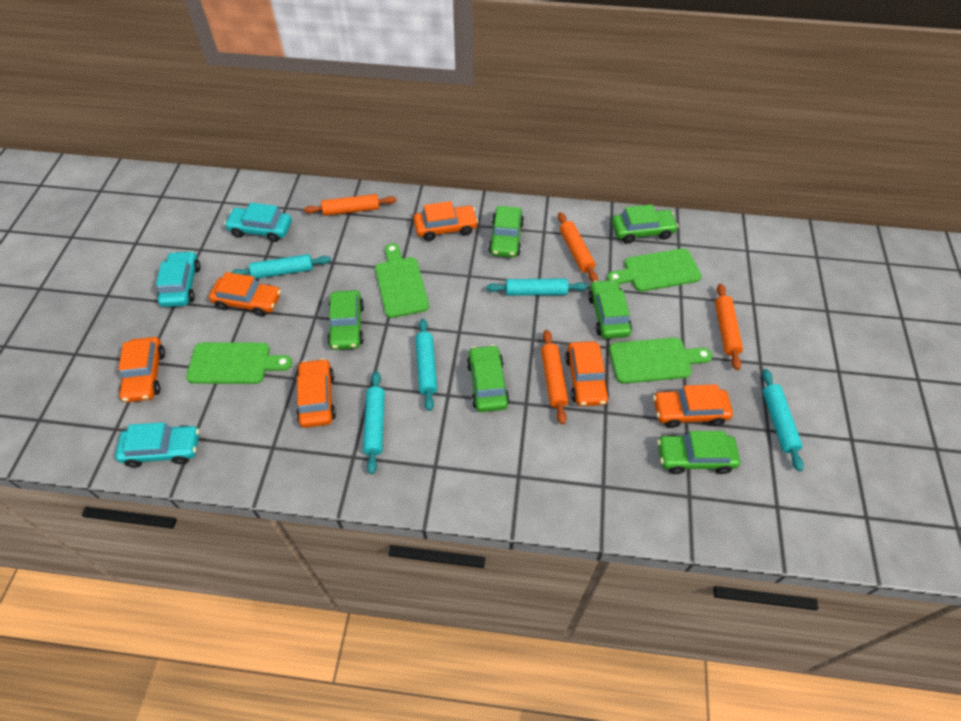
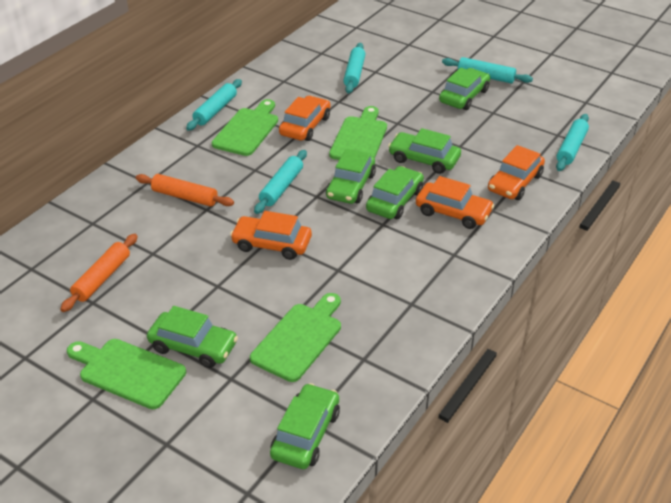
orange car: 6 -> 4
orange rolling pin: 4 -> 2
turquoise car: 3 -> 0

